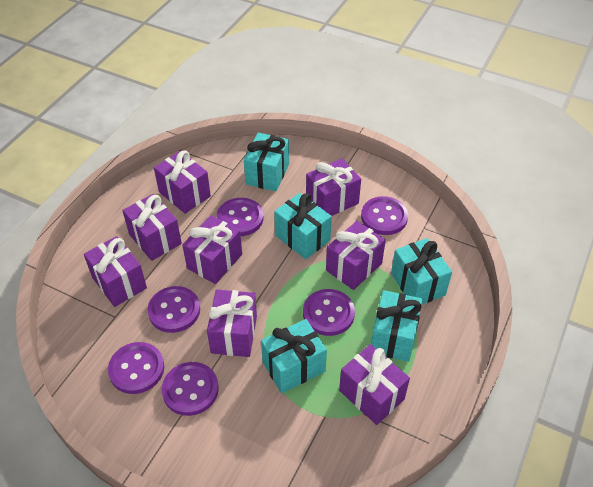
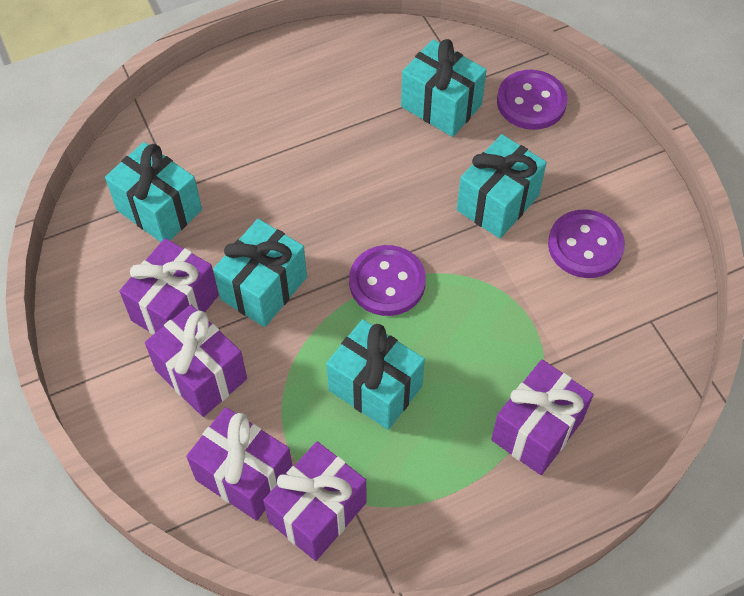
purple button: 6 -> 3
purple gift: 8 -> 5

